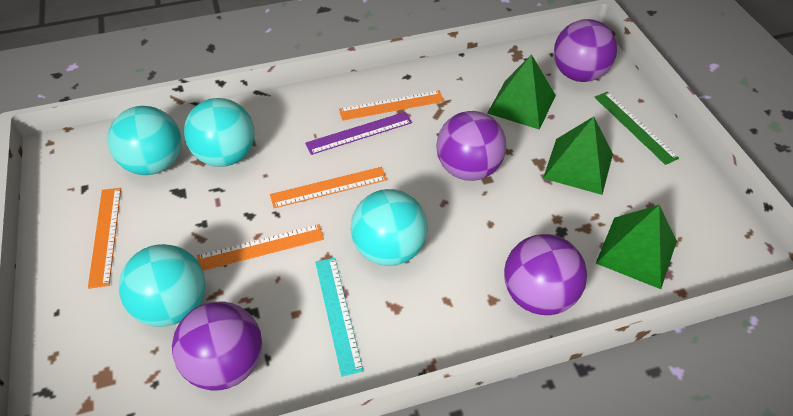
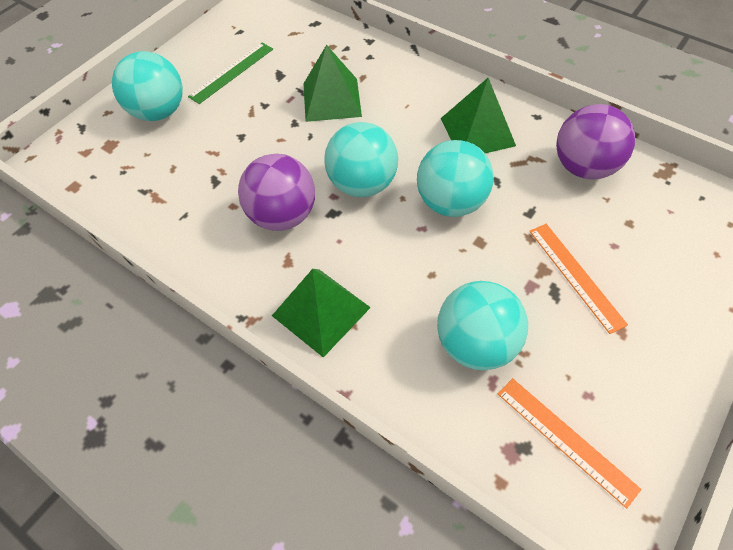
orange ruler: 4 -> 2
purple ball: 4 -> 2
purple ruler: 1 -> 0
turquoise ruler: 1 -> 0

